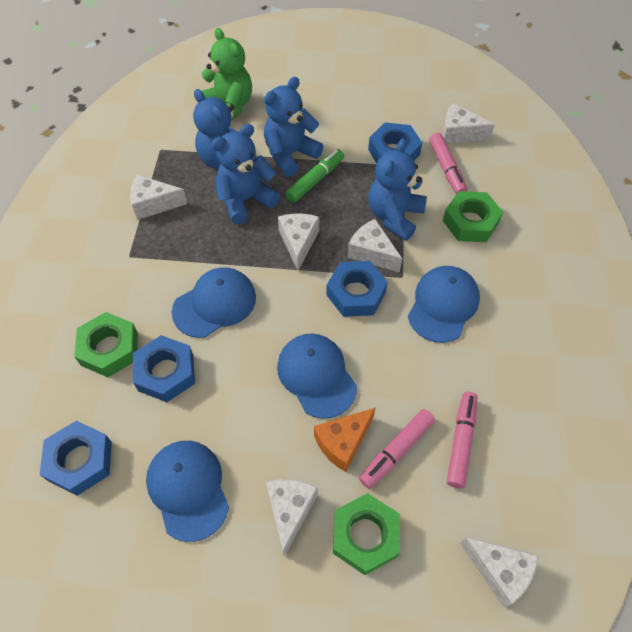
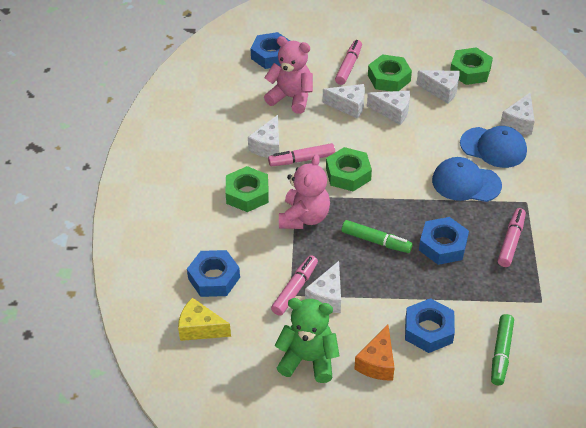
blue cap: 4 -> 2
blue teddy bear: 4 -> 0
green marker: 1 -> 2
green nut: 3 -> 4
pink marker: 3 -> 4
pink teddy bear: 0 -> 2
yellow cheese: 0 -> 1

